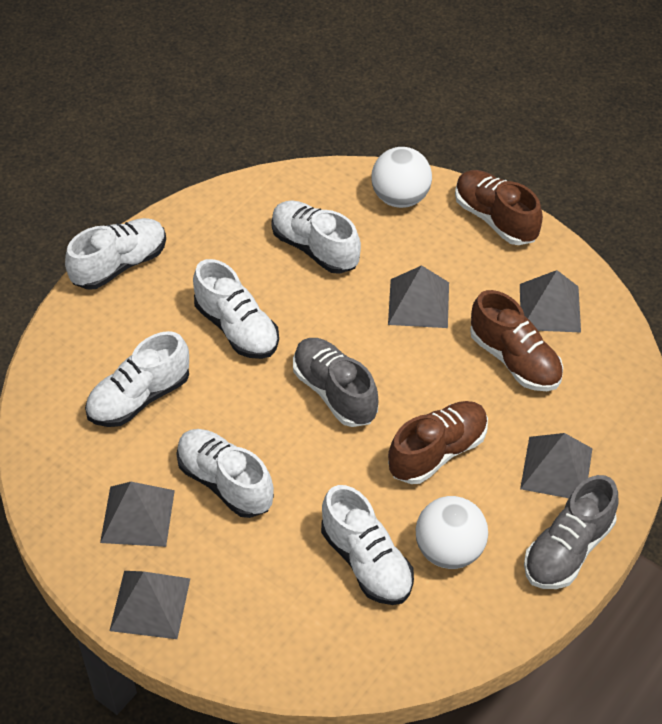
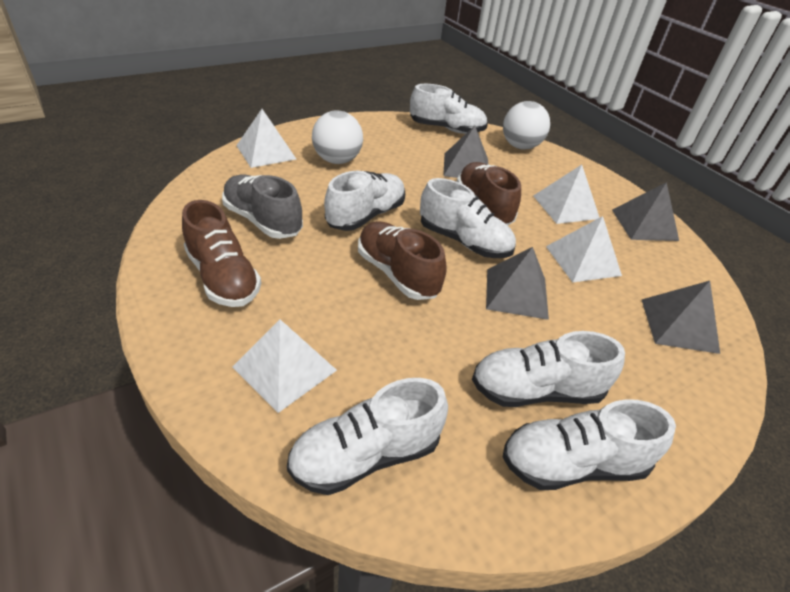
grey pyramid: 5 -> 4
grey shoe: 2 -> 1
white pyramid: 0 -> 4

